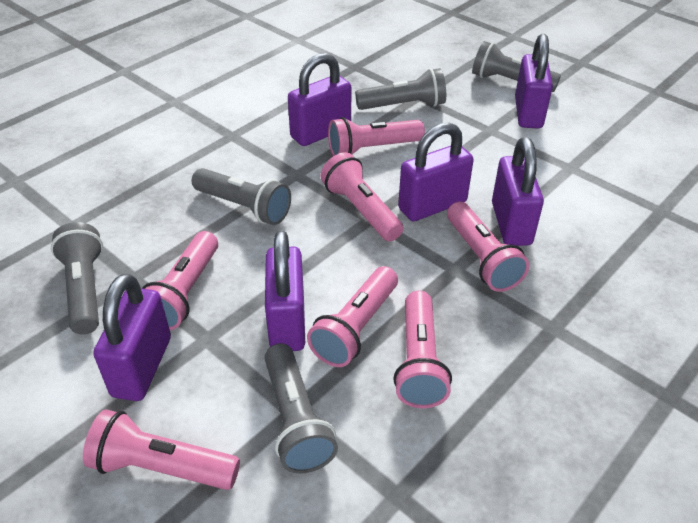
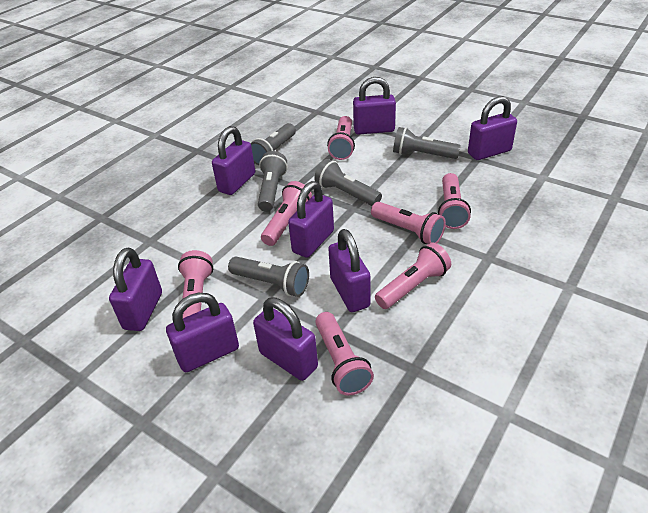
purple padlock: 6 -> 8

